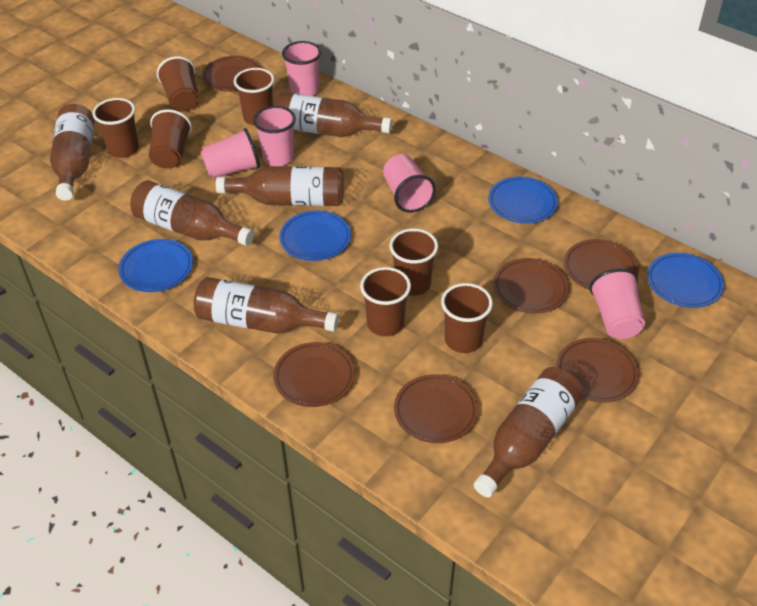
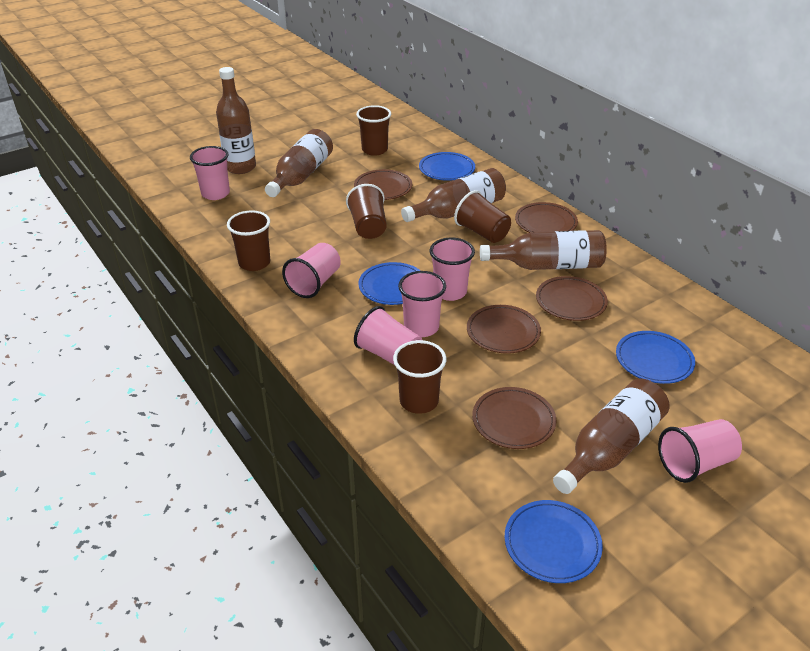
brown bottle: 6 -> 5
brown cup: 7 -> 5
brown plate: 6 -> 5
pink cup: 5 -> 6

